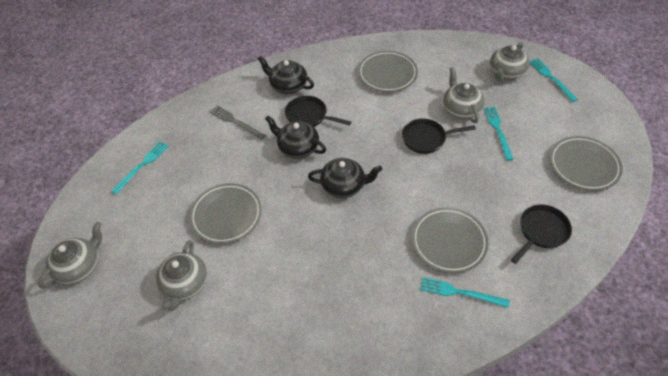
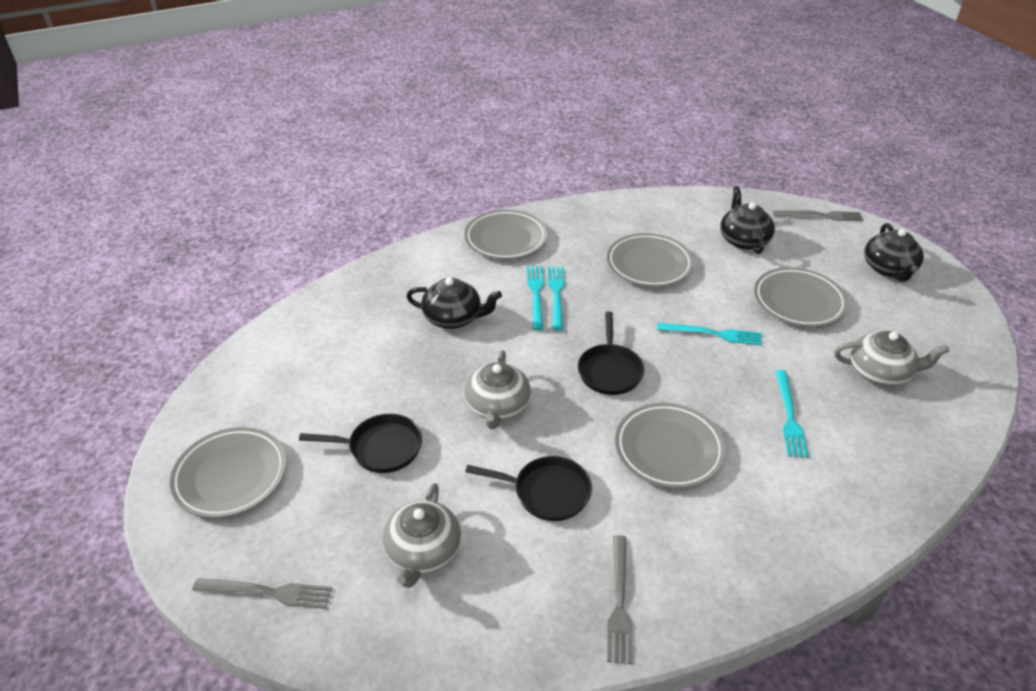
grey fork: 1 -> 3
grey plate: 4 -> 5
grey teapot: 4 -> 3

